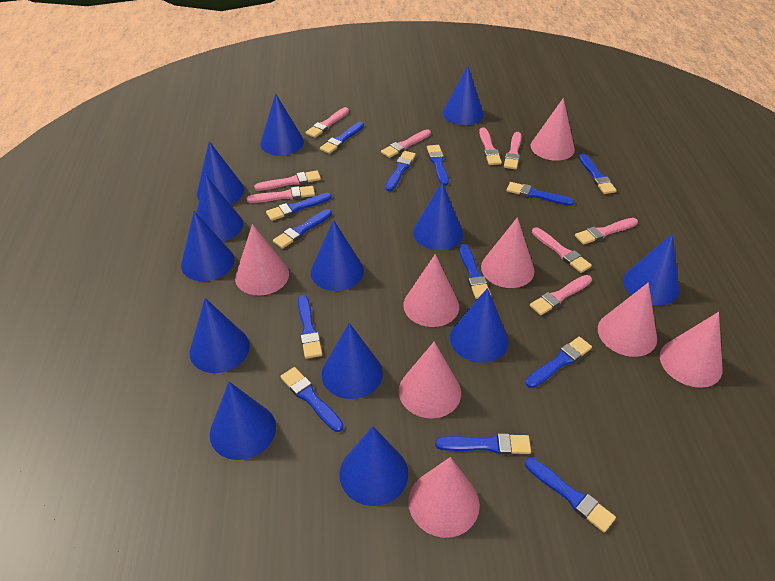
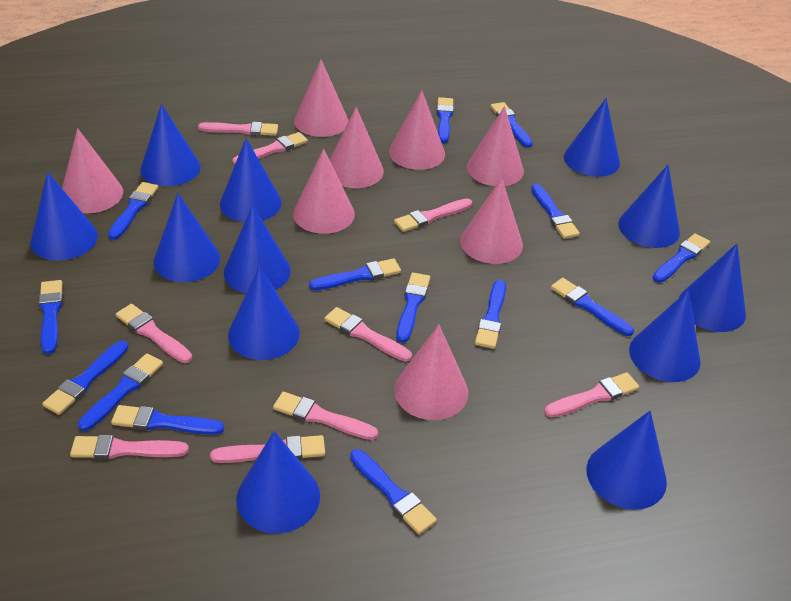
blue brush: 13 -> 14
blue cone: 13 -> 12

